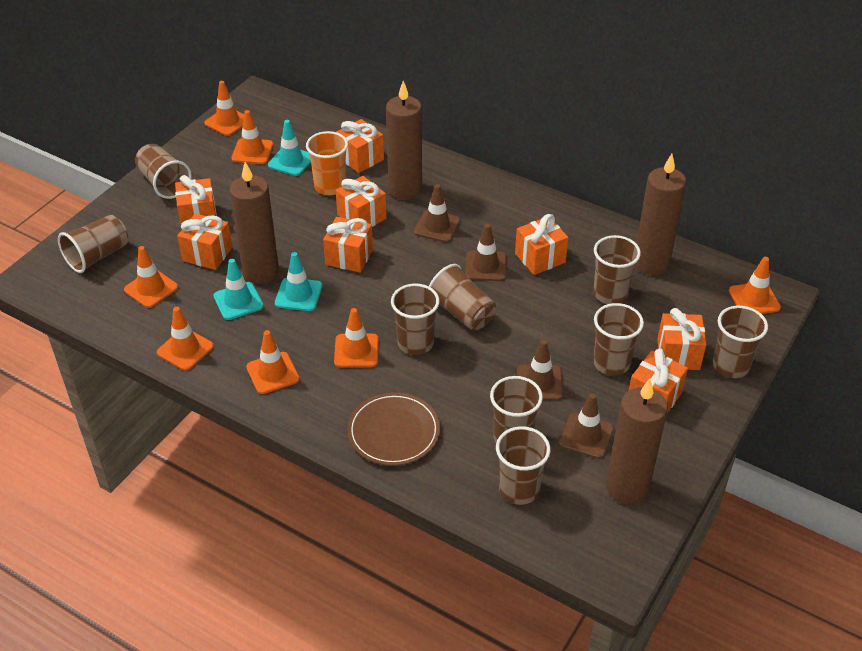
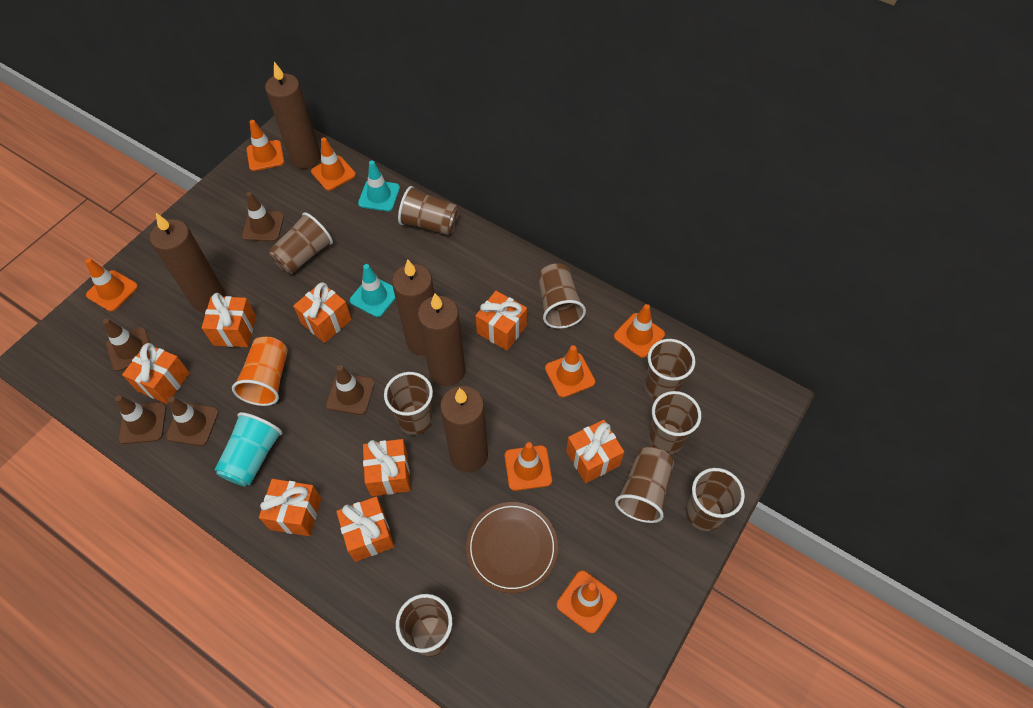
brown candle: 4 -> 5
brown traffic cone: 4 -> 5
turquoise cup: 0 -> 1
turquoise traffic cone: 3 -> 2

